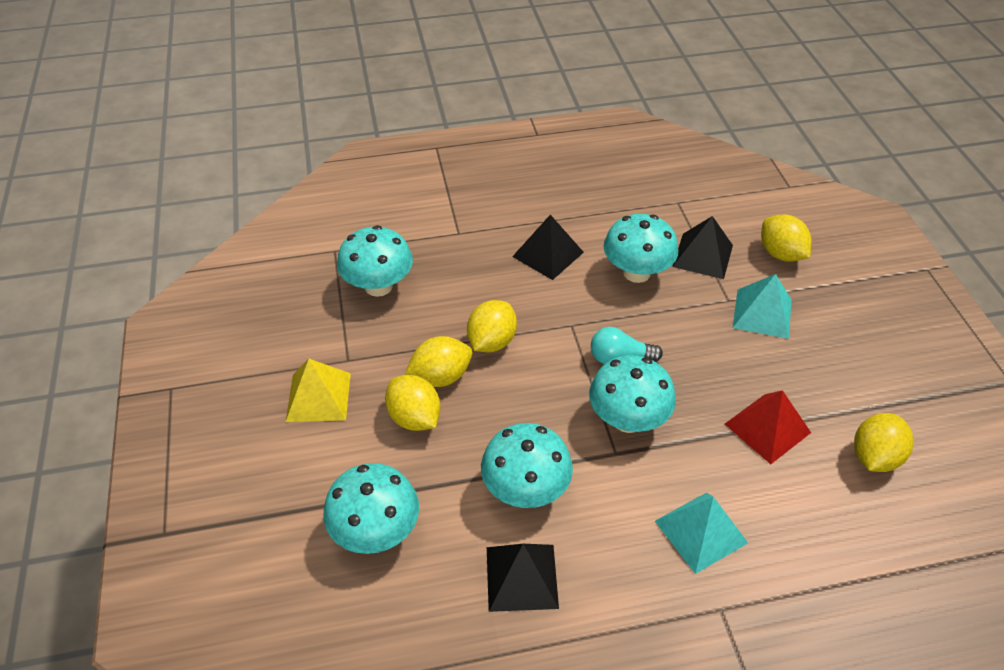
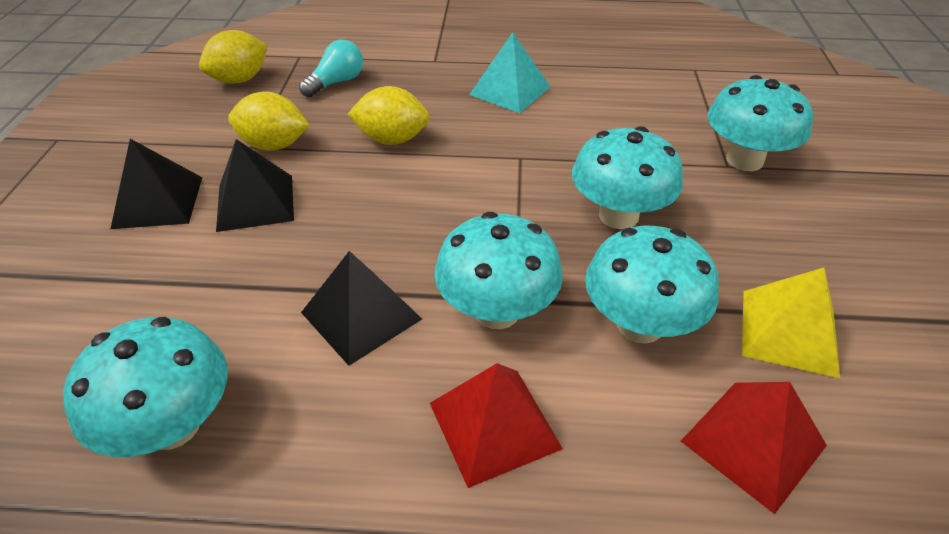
red pyramid: 1 -> 2
turquoise pyramid: 2 -> 1
yellow lemon: 5 -> 3

